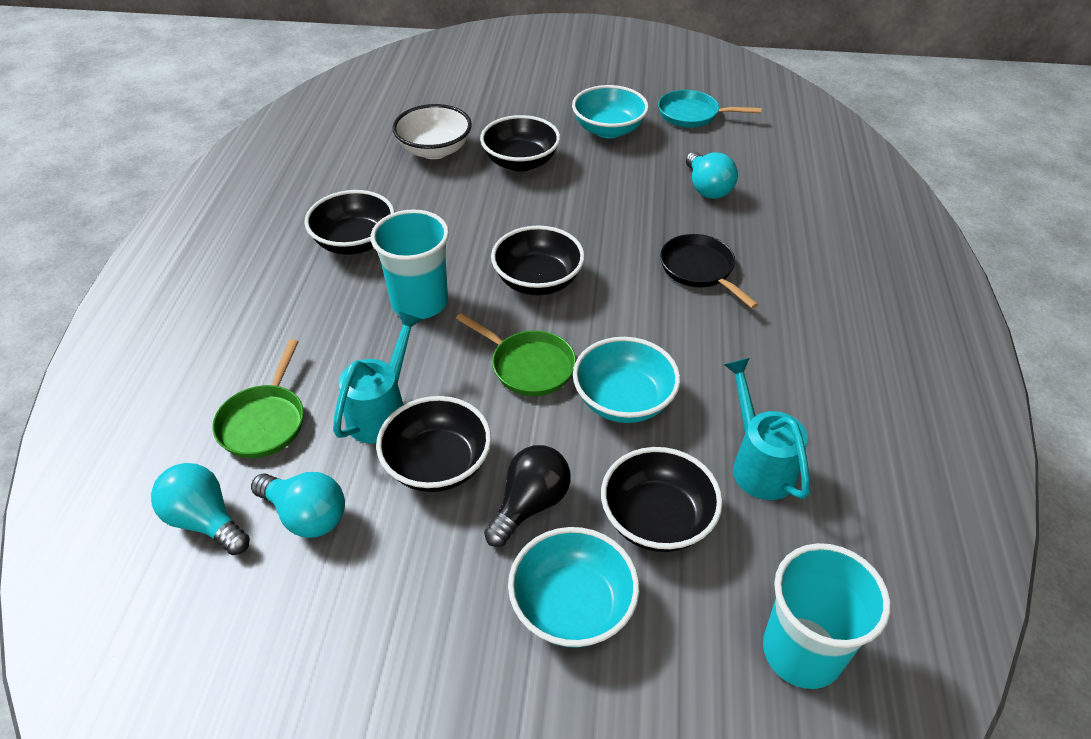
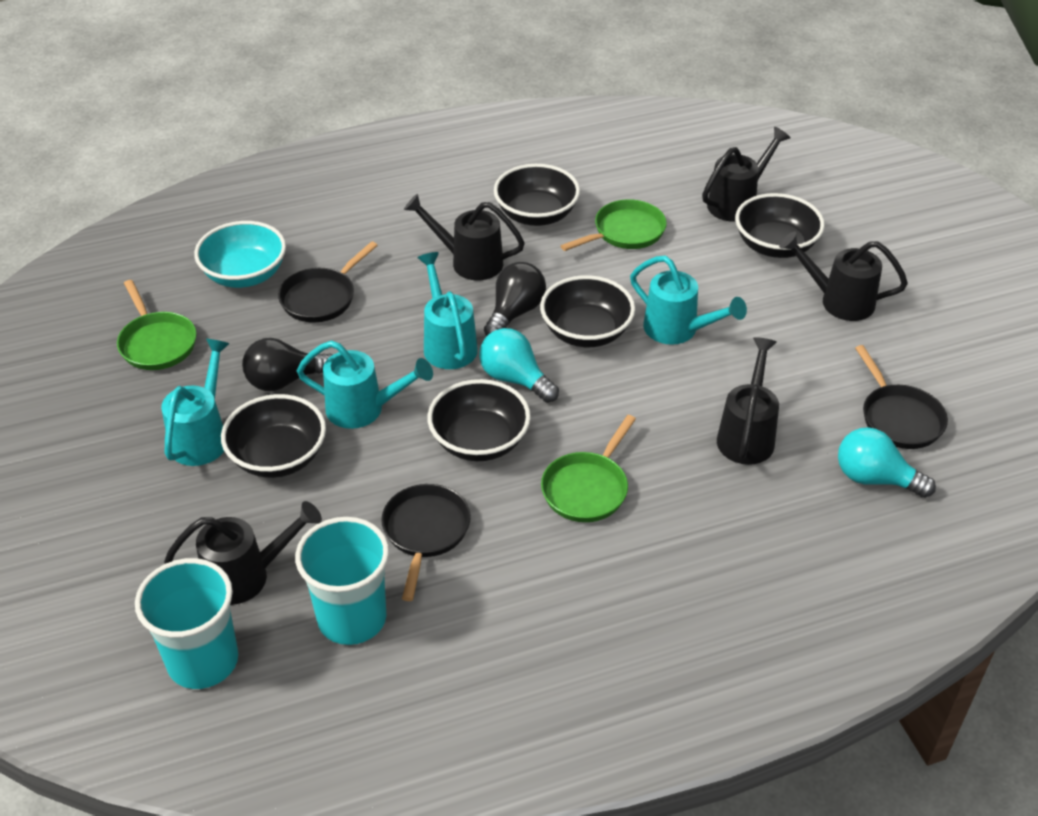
black light bulb: 1 -> 2
black pan: 1 -> 3
black watering can: 0 -> 5
green pan: 2 -> 3
turquoise bowl: 3 -> 1
turquoise light bulb: 3 -> 2
turquoise pan: 1 -> 0
turquoise watering can: 2 -> 4
white bowl: 1 -> 0

